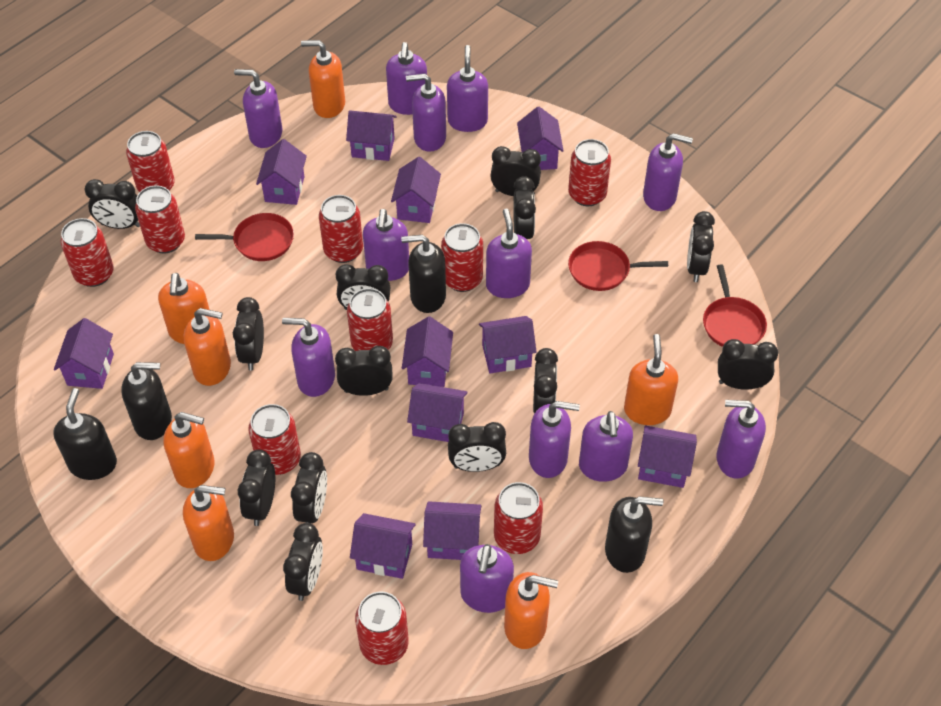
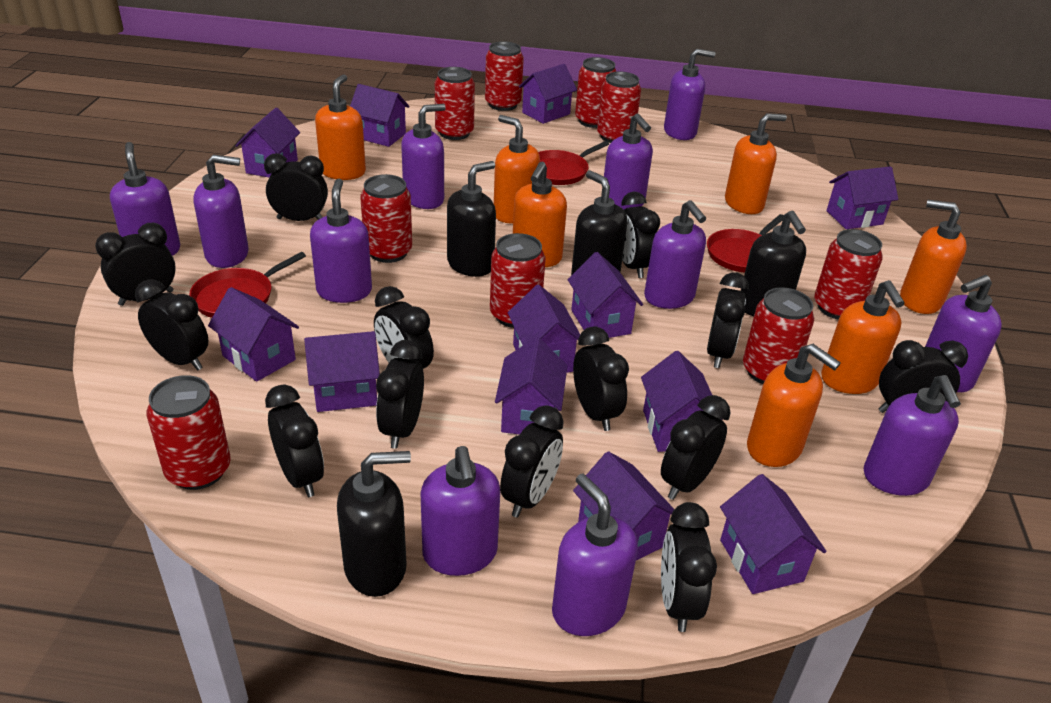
purple house: 11 -> 12
purple soap dispenser: 12 -> 11
red can: 10 -> 9

